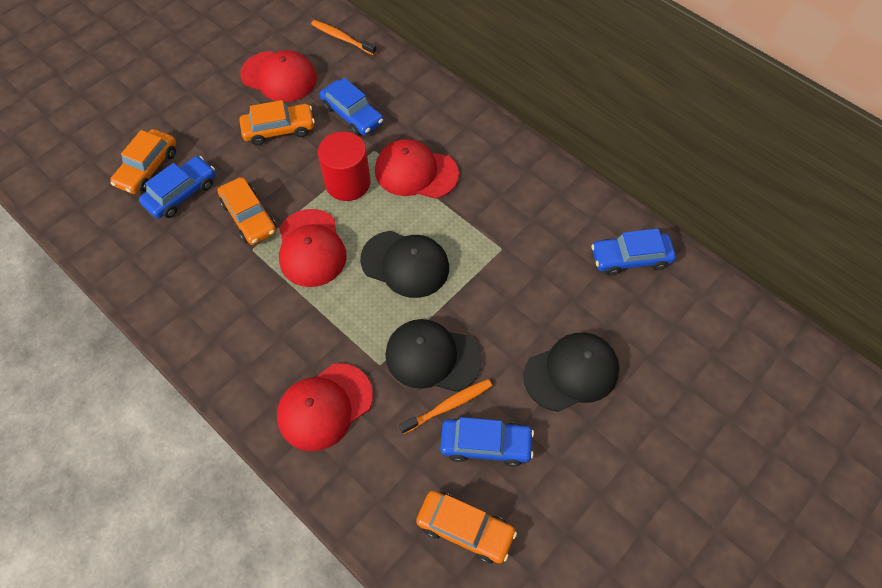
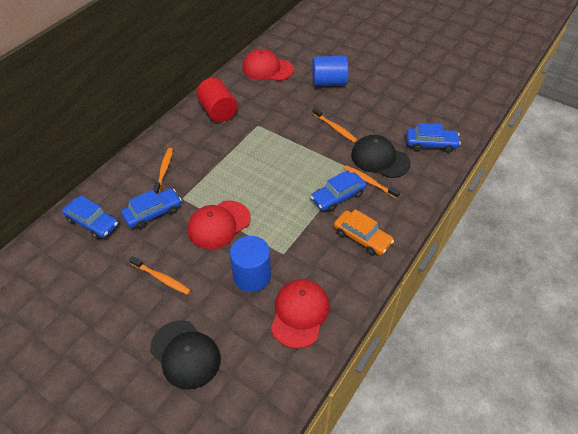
black cap: 3 -> 2
blue cylinder: 0 -> 2
orange car: 4 -> 1
orange toothbrush: 2 -> 4
red cap: 4 -> 3

